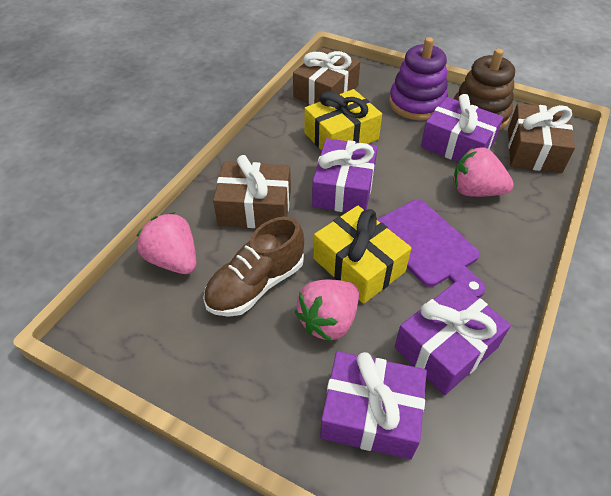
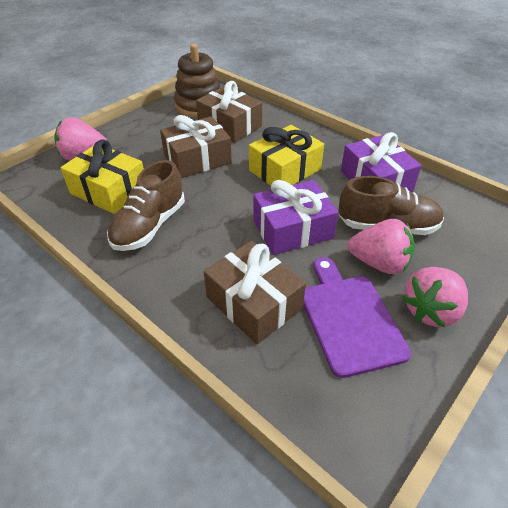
brown shoe: 1 -> 2
purple gift: 4 -> 2
purple stacking toy: 1 -> 0

